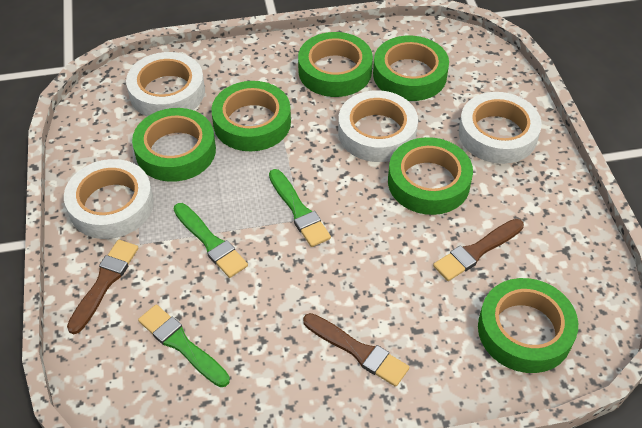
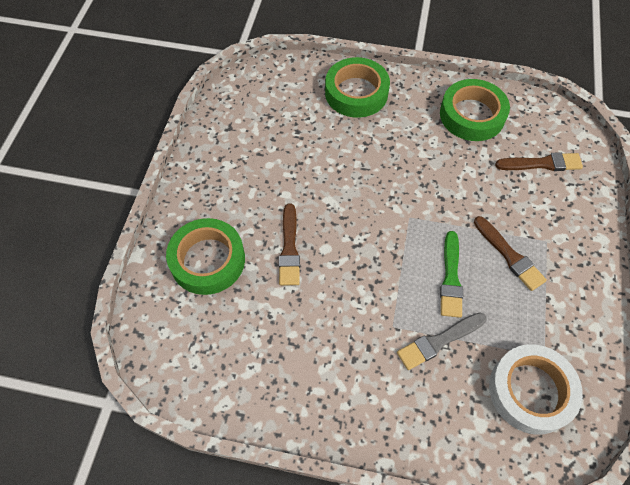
green brush: 3 -> 1
green tape: 6 -> 3
grey brush: 0 -> 1
white tape: 4 -> 1

